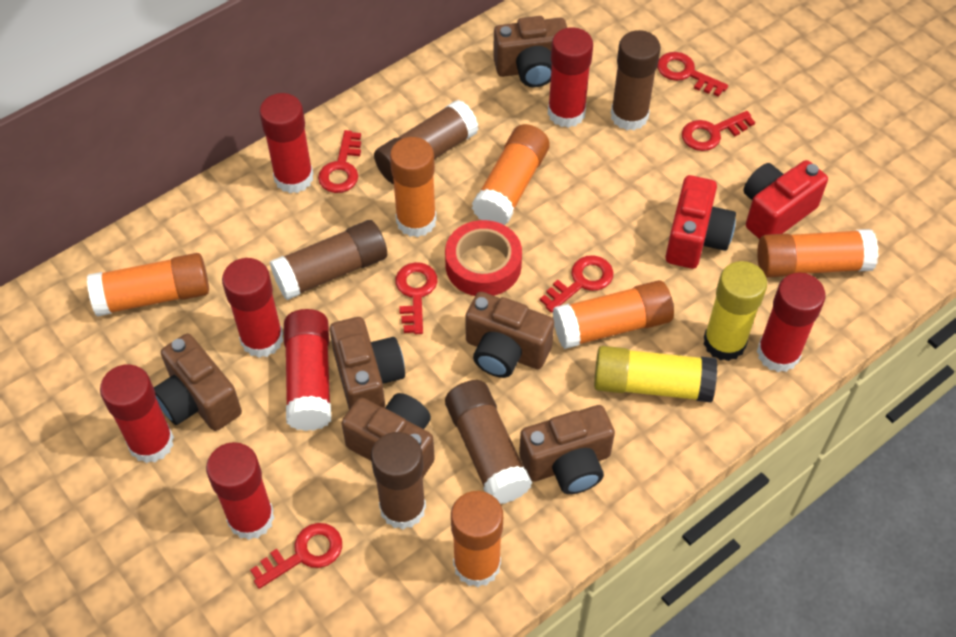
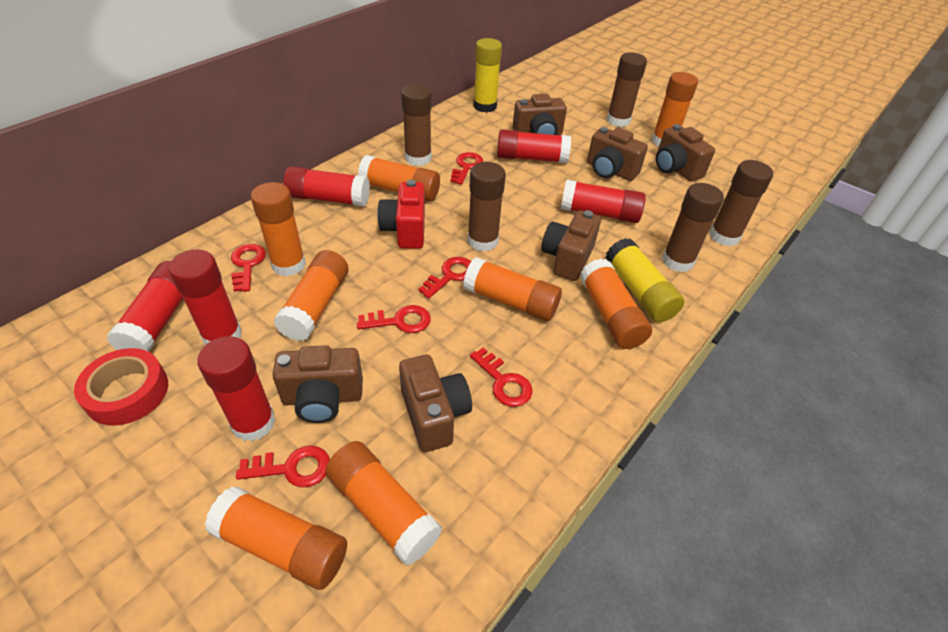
orange glue stick: 6 -> 8
red camera: 2 -> 1
red glue stick: 7 -> 6

